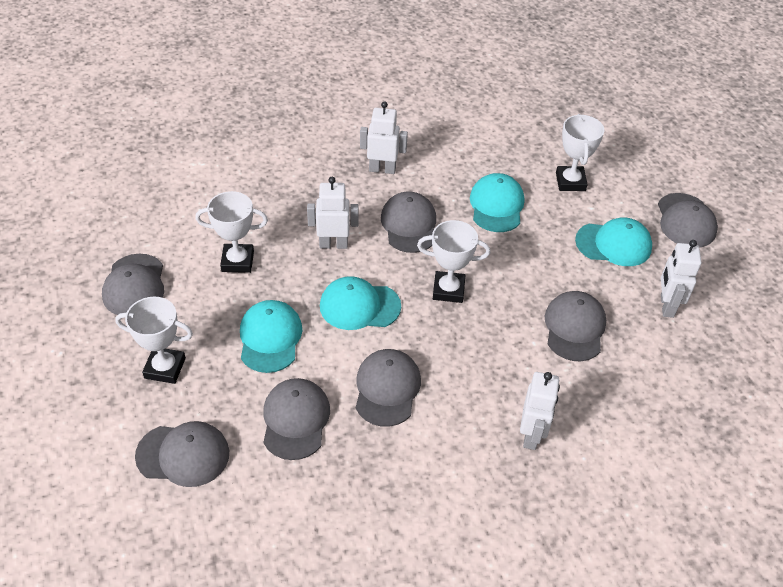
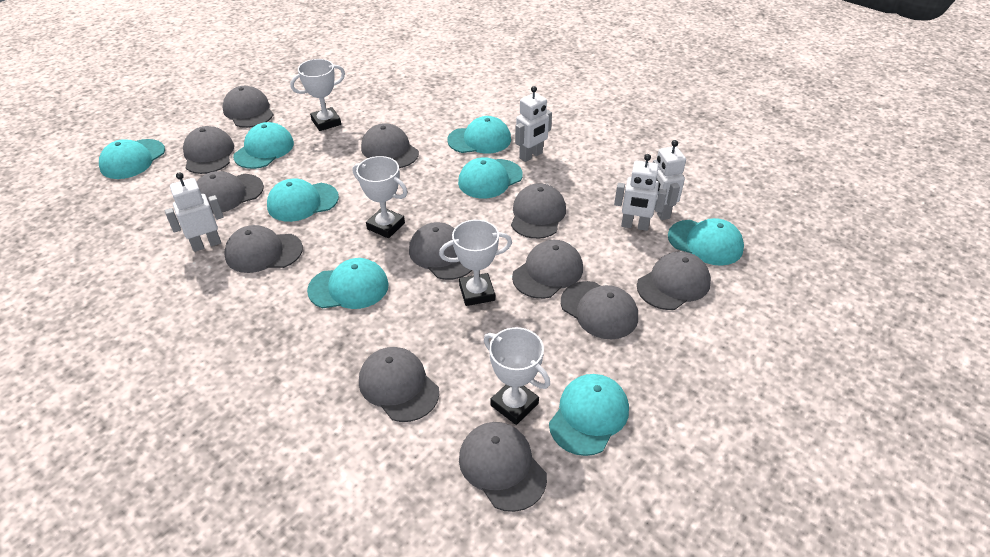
grey cap: 7 -> 12
turquoise cap: 4 -> 8

